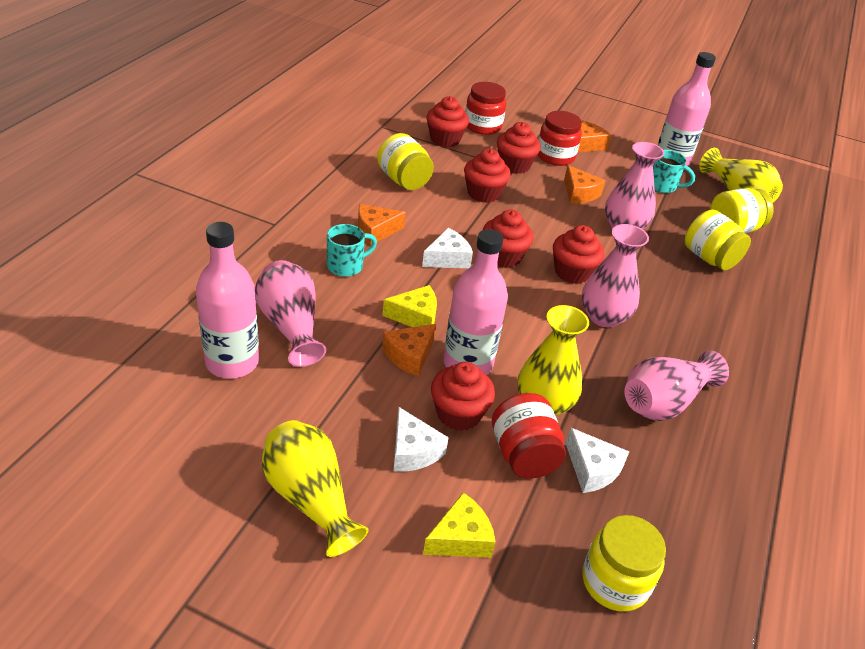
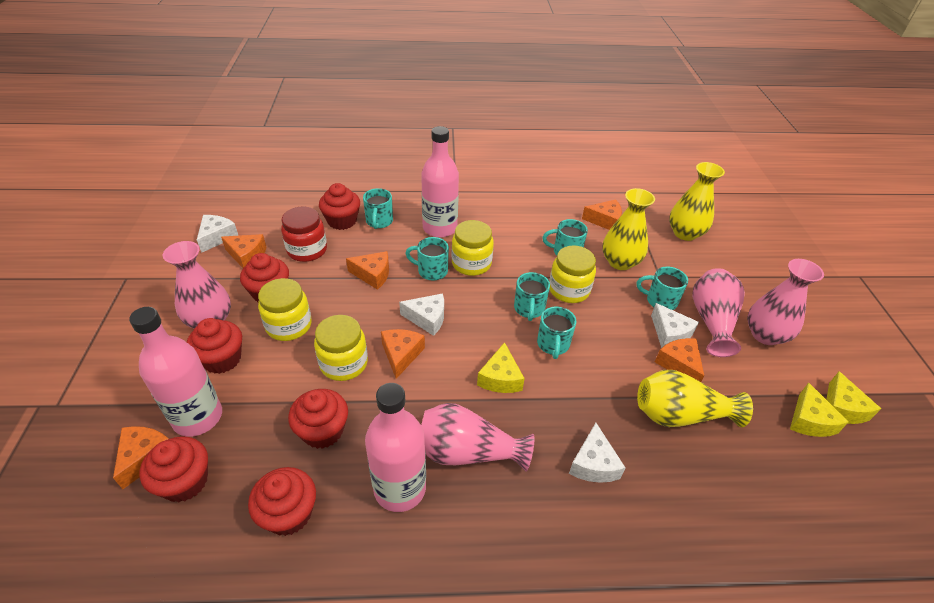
orange cheese: 4 -> 6
red jar: 3 -> 1
turquoise mug: 2 -> 6
white cheese: 3 -> 4
yellow cheese: 2 -> 3

